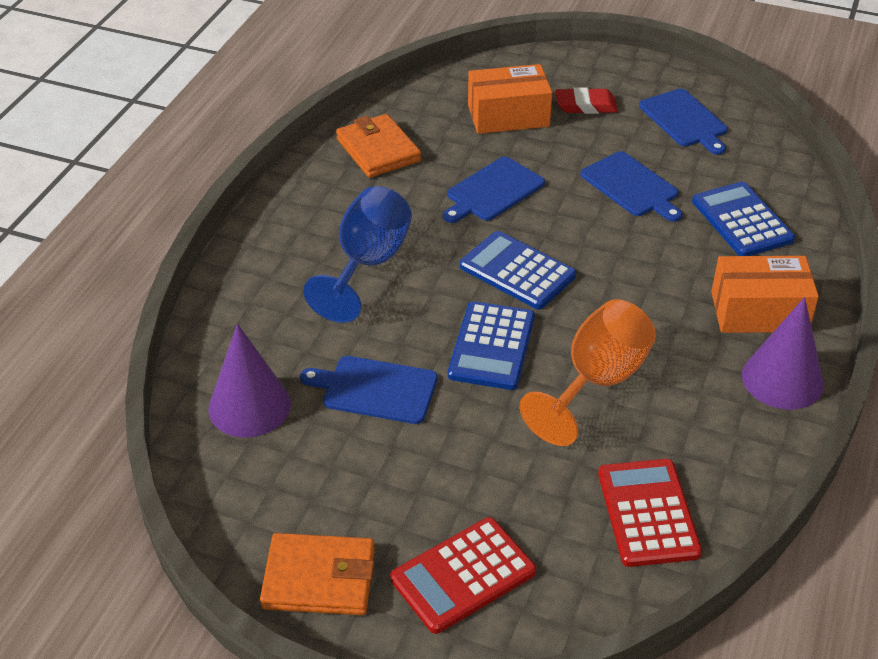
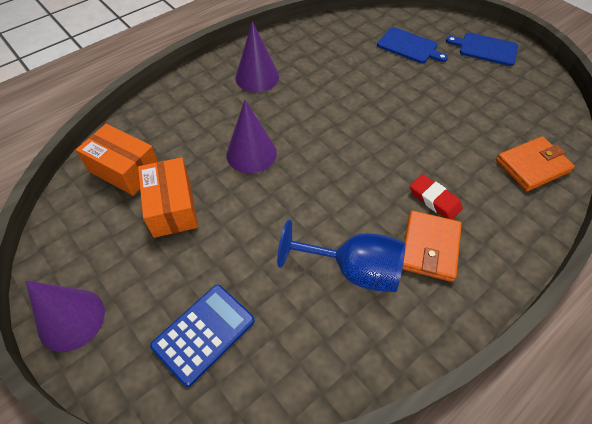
blue calculator: 3 -> 1
blue cutting board: 4 -> 2
orange goblet: 1 -> 0
purple cone: 2 -> 3
red calculator: 2 -> 0

